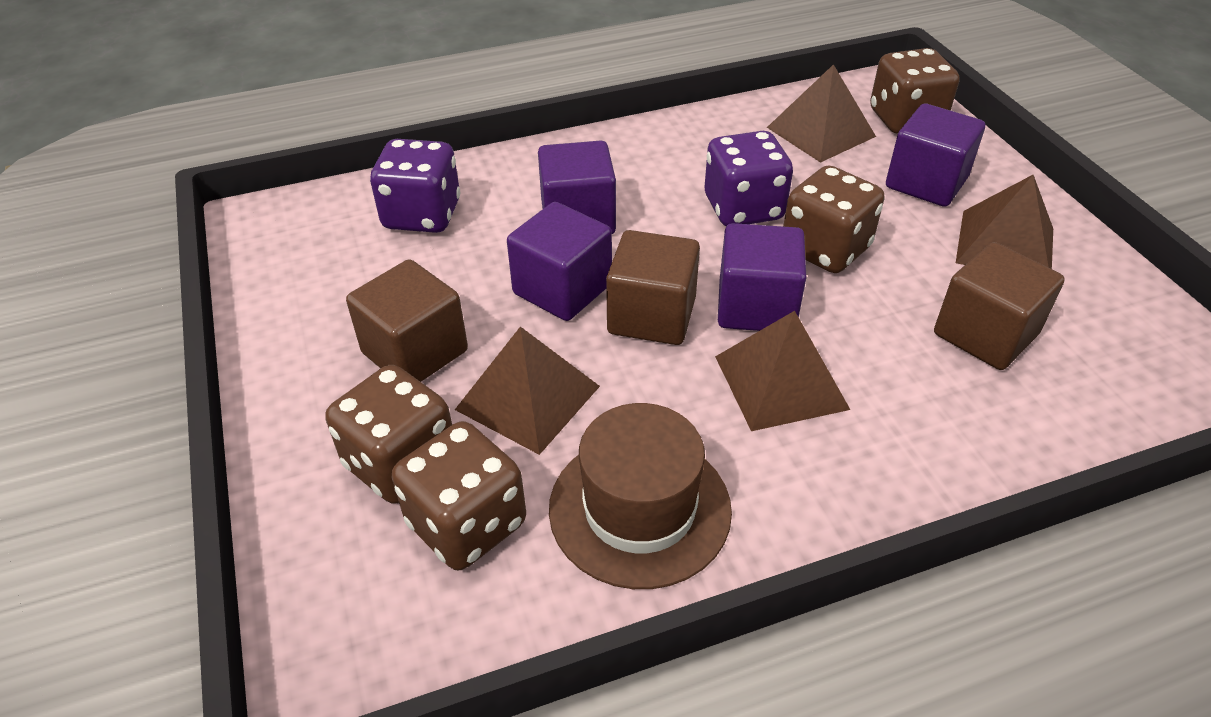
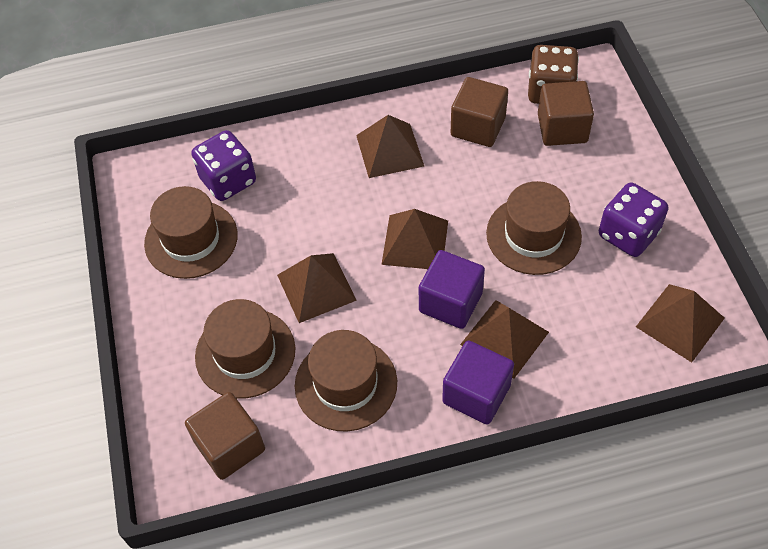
brown dice: 4 -> 1
brown hat: 1 -> 4
brown pyramid: 4 -> 5
purple cube: 4 -> 2

